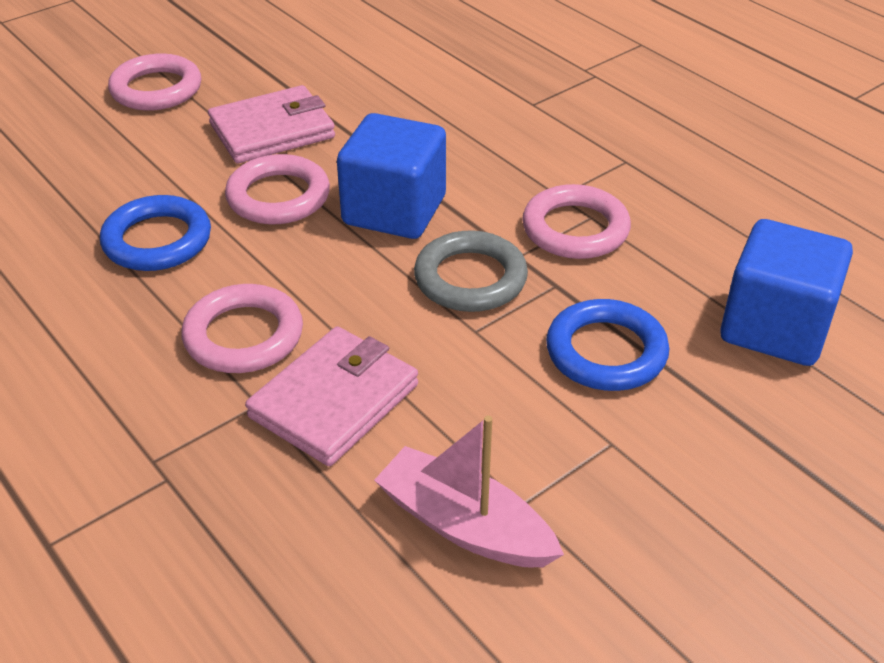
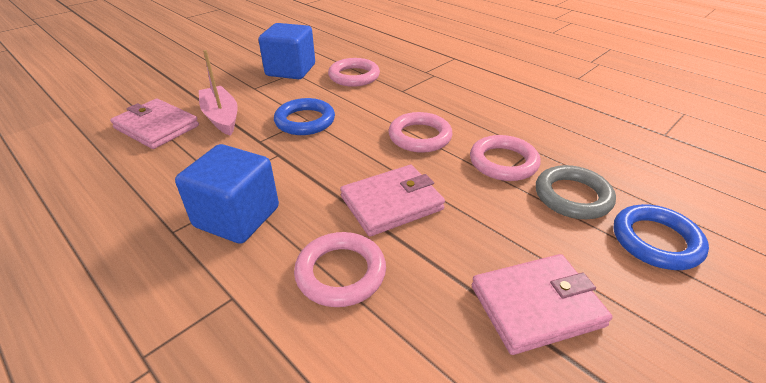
pink wallet: 2 -> 3

